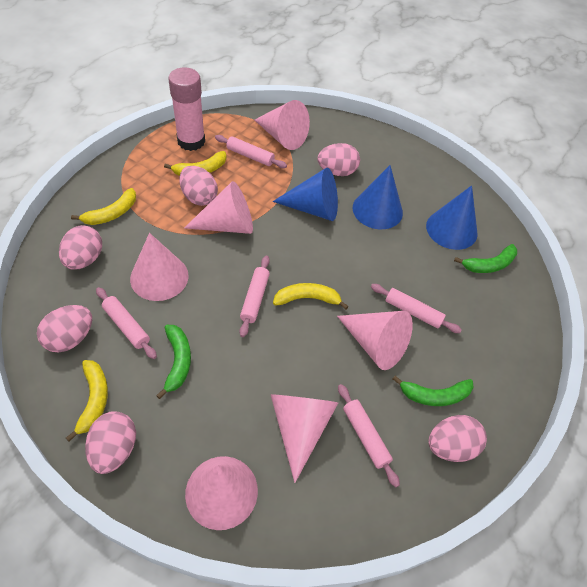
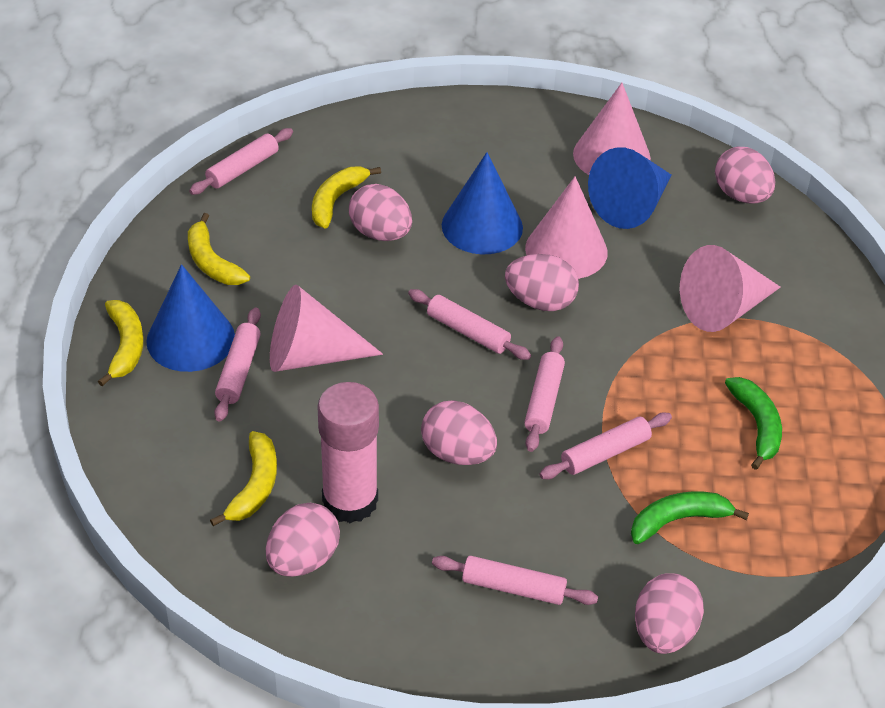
green banana: 3 -> 2
pink cone: 6 -> 4
pink rolling pin: 5 -> 6

